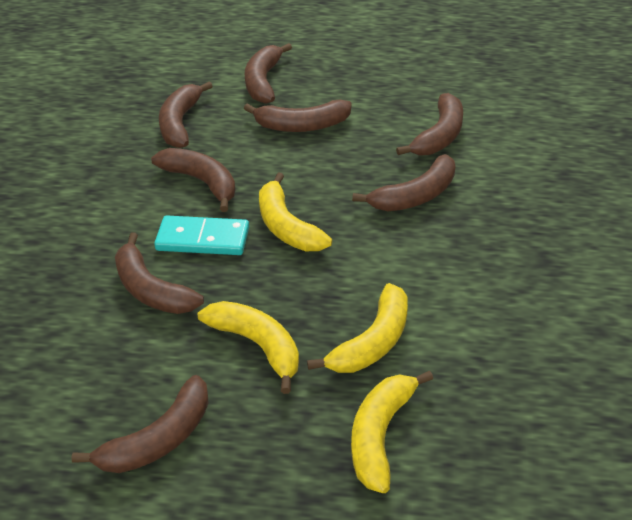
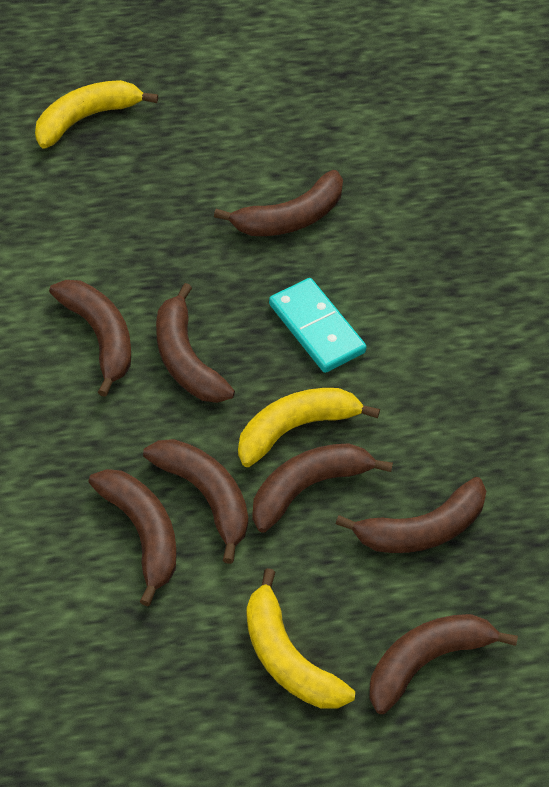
yellow banana: 4 -> 3

